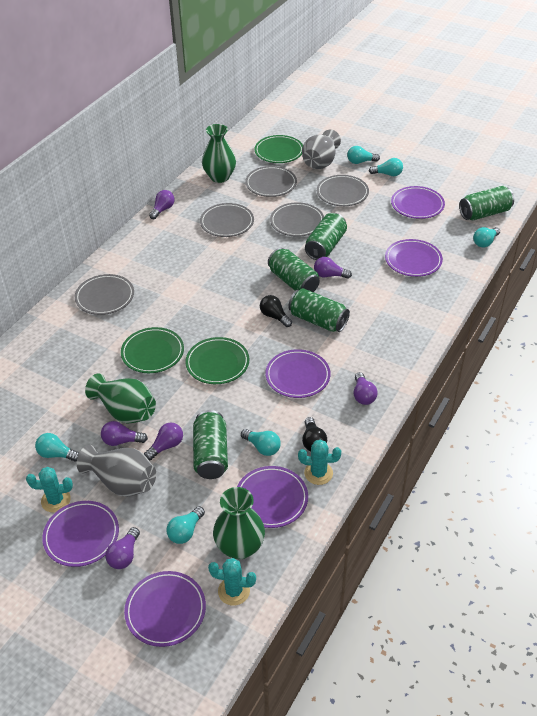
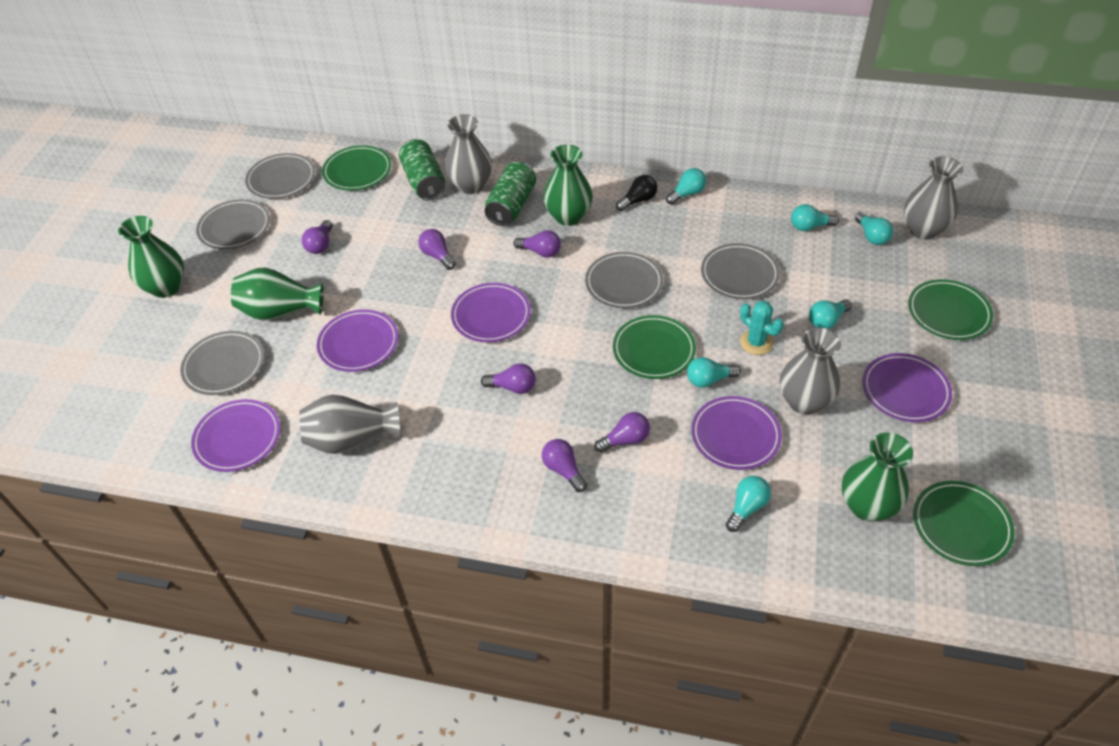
black light bulb: 2 -> 1
green can: 5 -> 2
green plate: 3 -> 4
green vase: 3 -> 4
grey vase: 2 -> 4
purple plate: 6 -> 5
turquoise cactus: 3 -> 1

